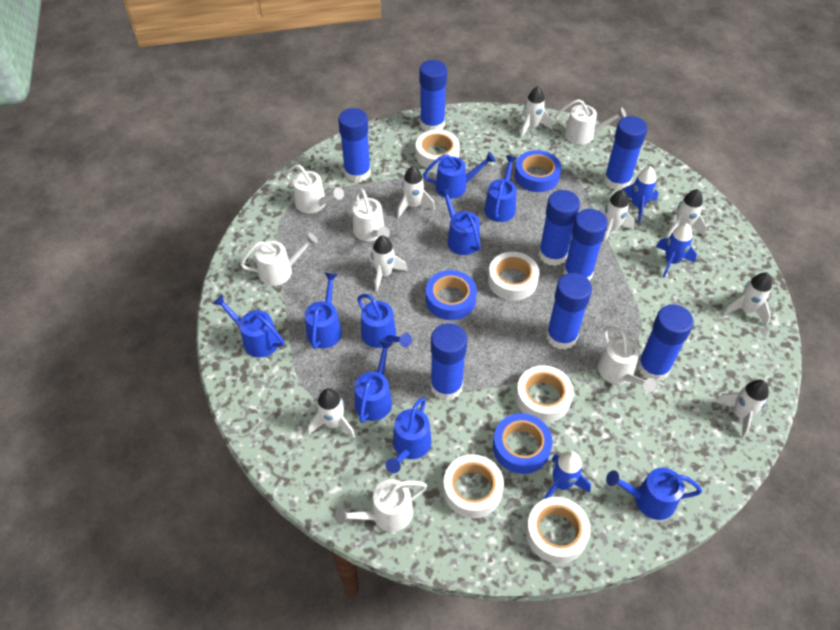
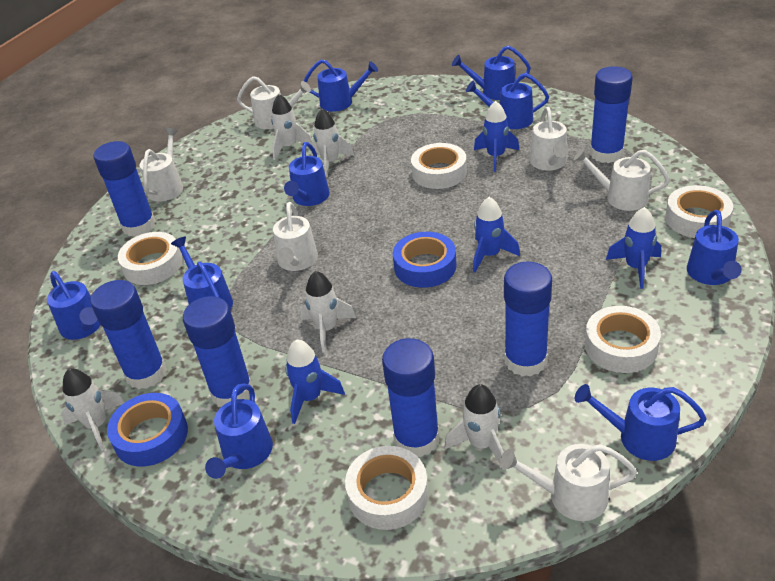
blue glue stick: 8 -> 6
blue rocket: 3 -> 4
blue tape: 3 -> 2
white rocket: 8 -> 5

